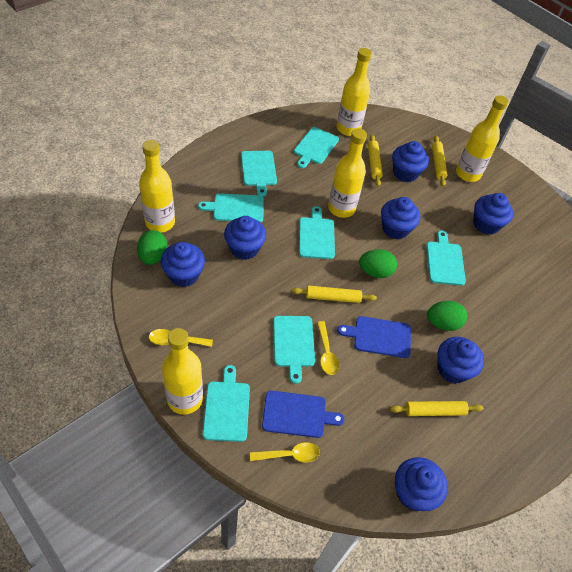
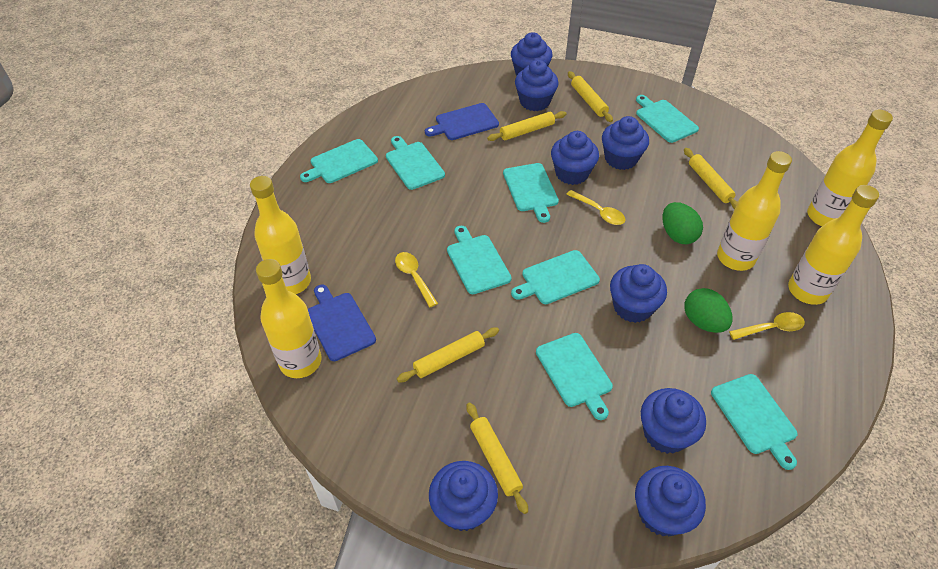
blue cupcake: 7 -> 8
green egg: 3 -> 2
turquoise cutting board: 7 -> 8
yellow rolling pin: 4 -> 5

